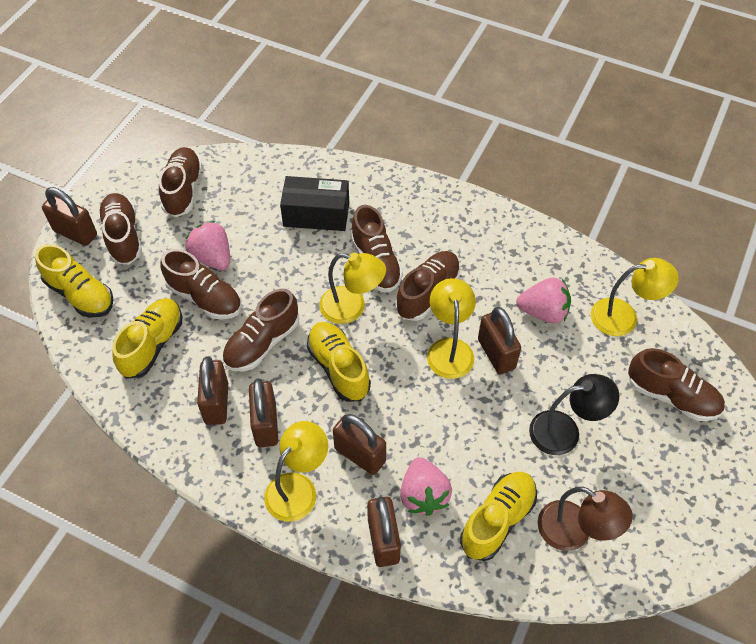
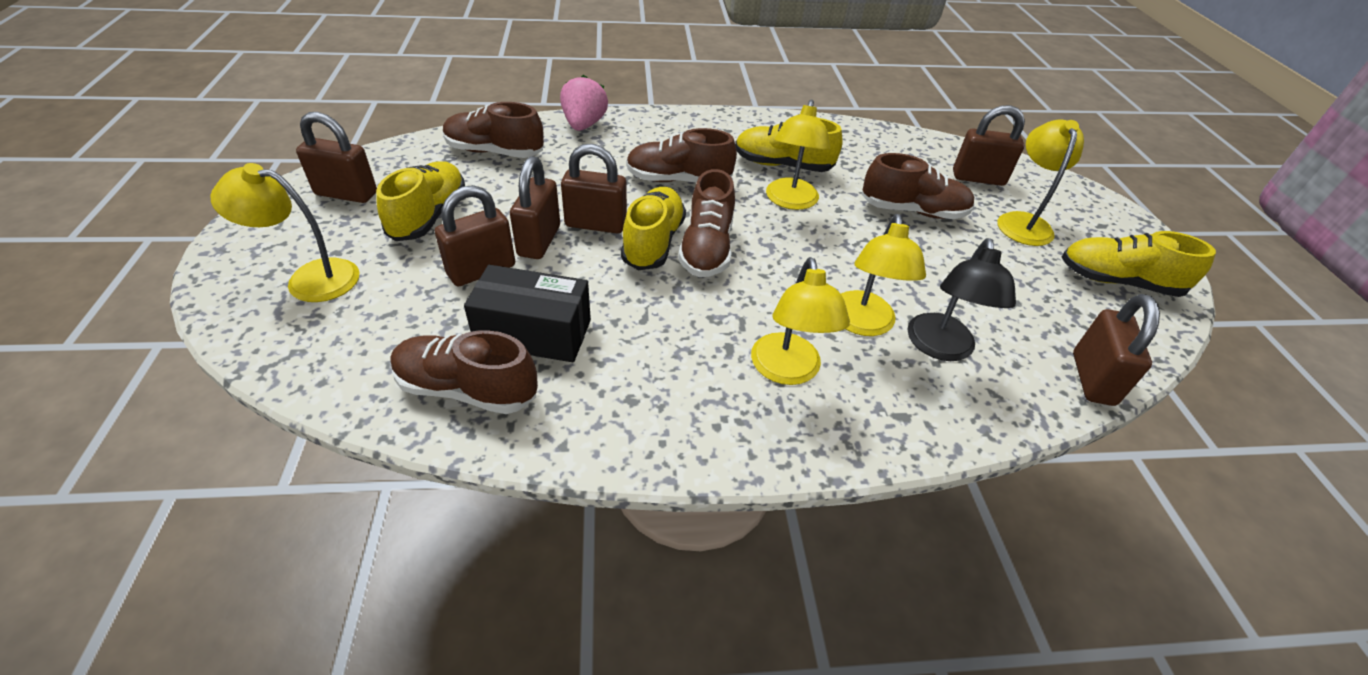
brown lamp: 1 -> 0
brown shoe: 7 -> 5
pink strawberry: 3 -> 1
yellow lamp: 4 -> 5

